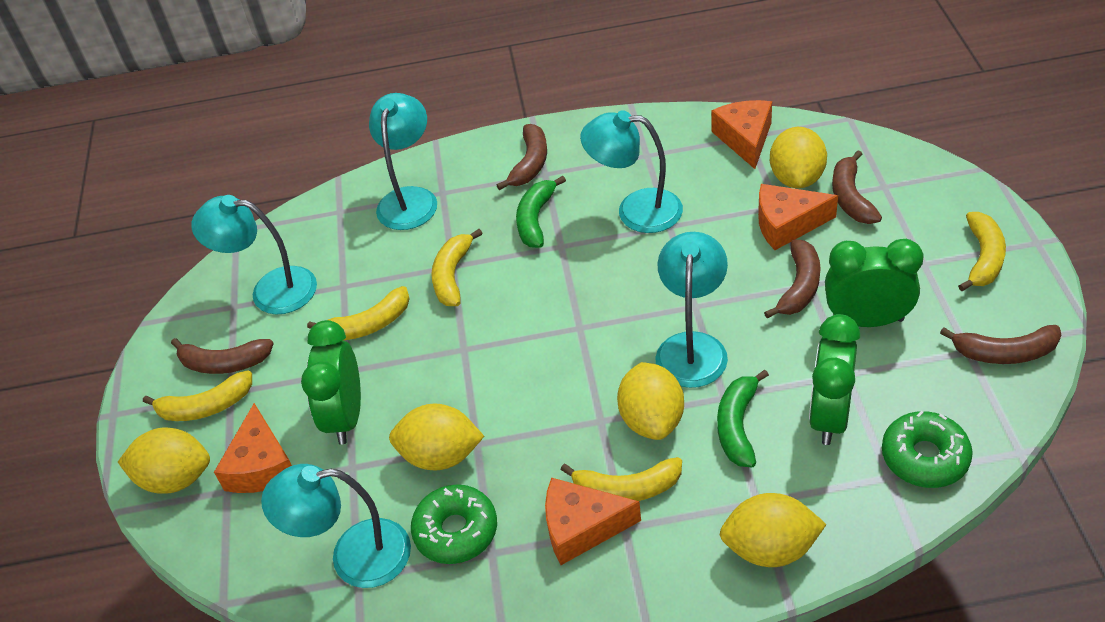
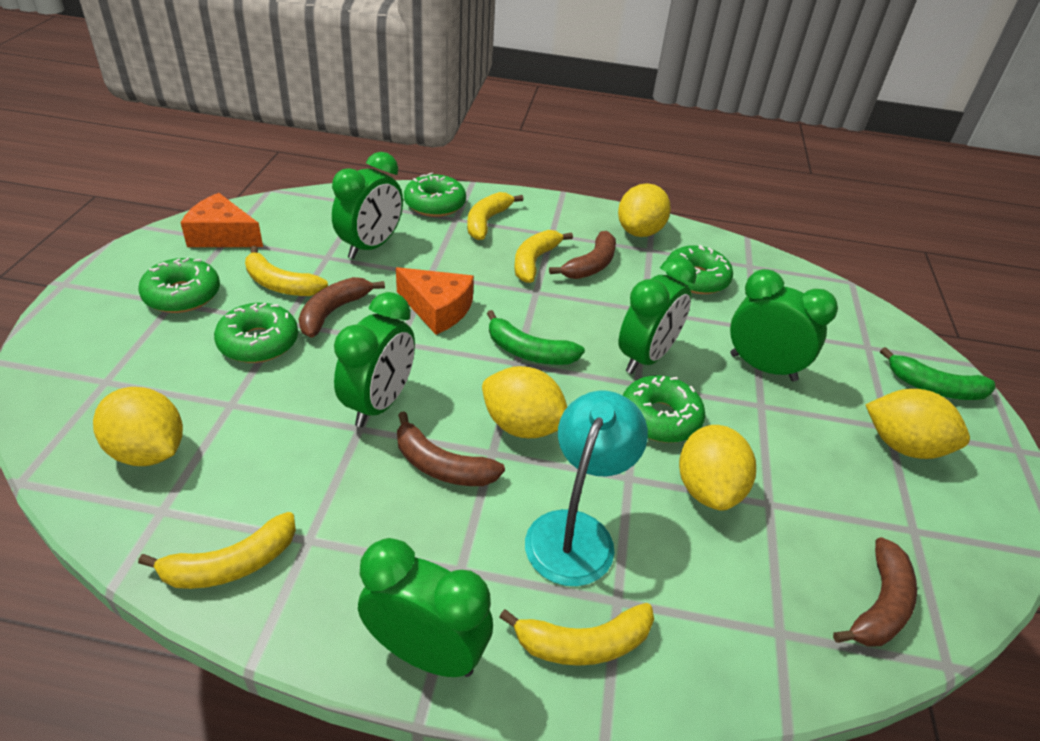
brown banana: 5 -> 4
green clock: 3 -> 5
green donut: 2 -> 5
orange cheese: 4 -> 2
turquoise lamp: 5 -> 1

